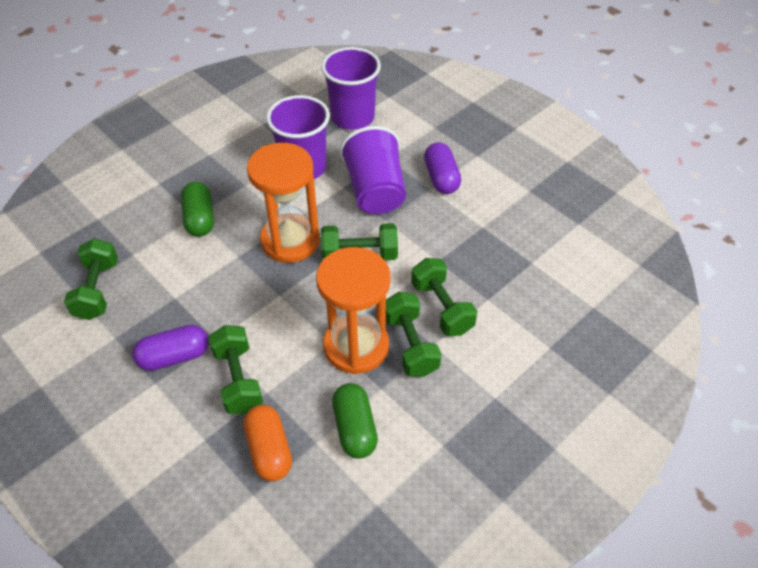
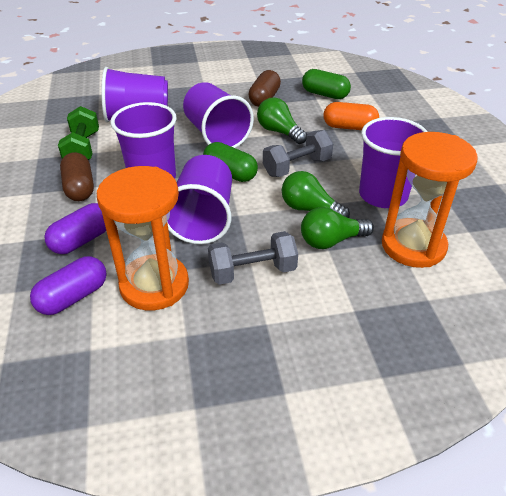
brown capsule: 0 -> 2
green dumbbell: 5 -> 1
green light bulb: 0 -> 3
grey dumbbell: 0 -> 2
purple cup: 3 -> 5

